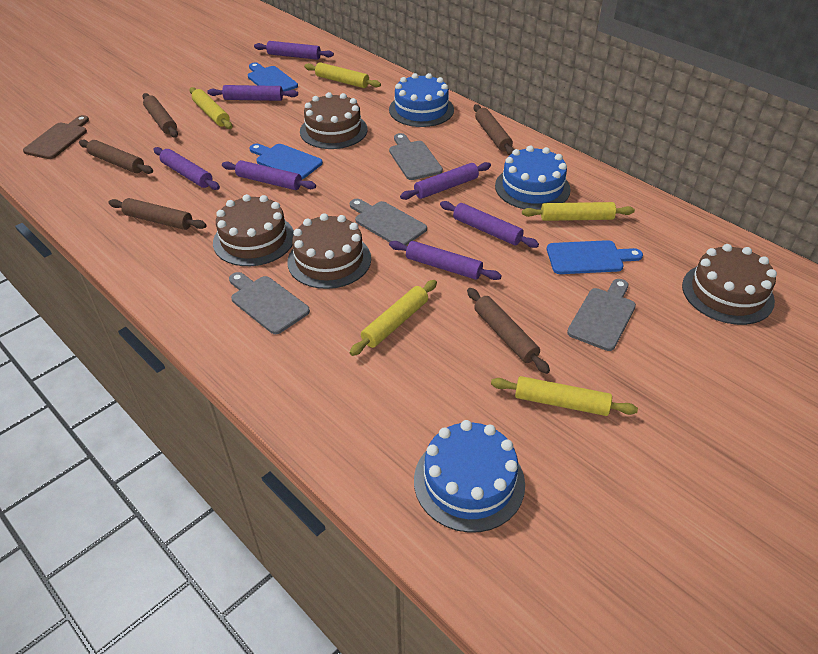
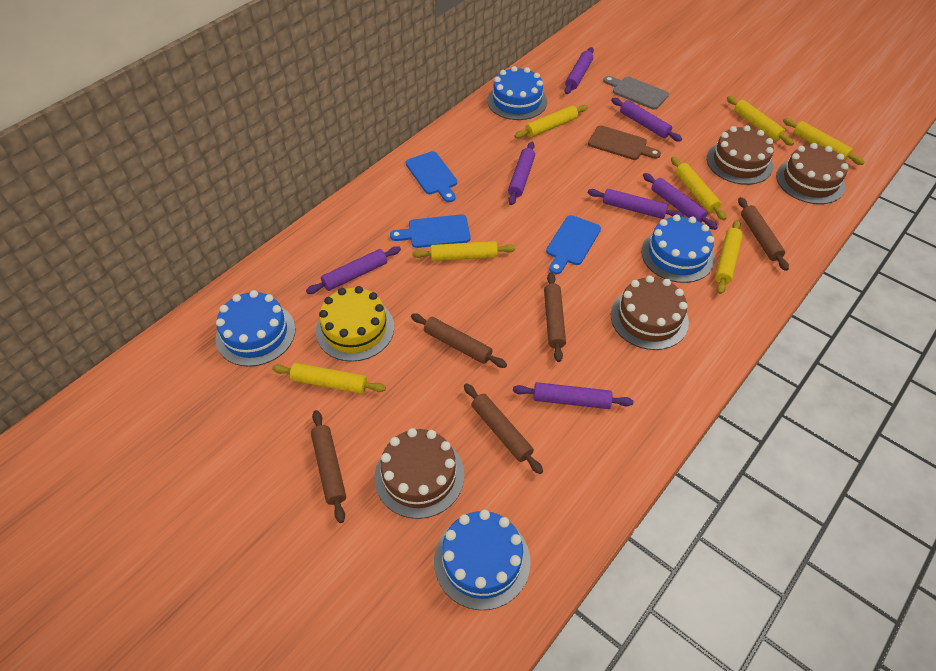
blue cake: 3 -> 4
grey cutting board: 4 -> 1
yellow cake: 0 -> 1
yellow rolling pin: 5 -> 7

